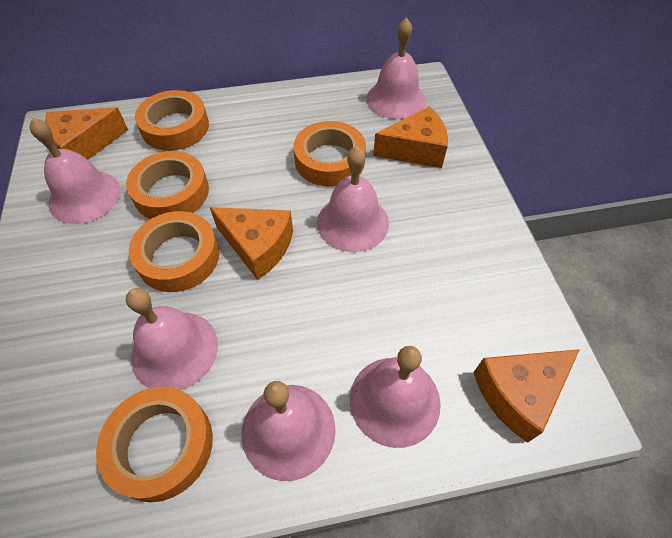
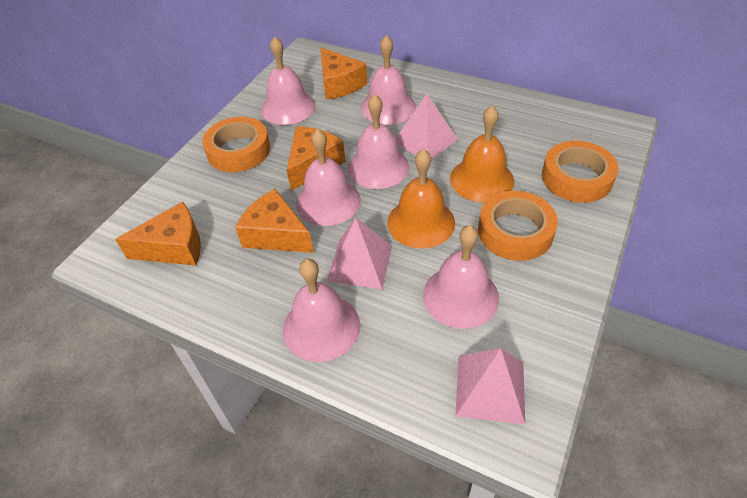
orange bell: 0 -> 2
orange tape: 5 -> 3
pink pyramid: 0 -> 3

